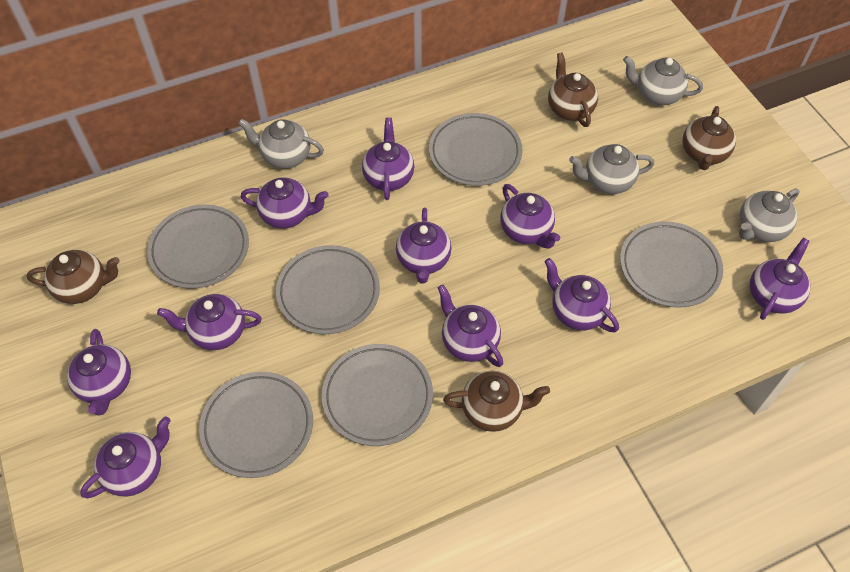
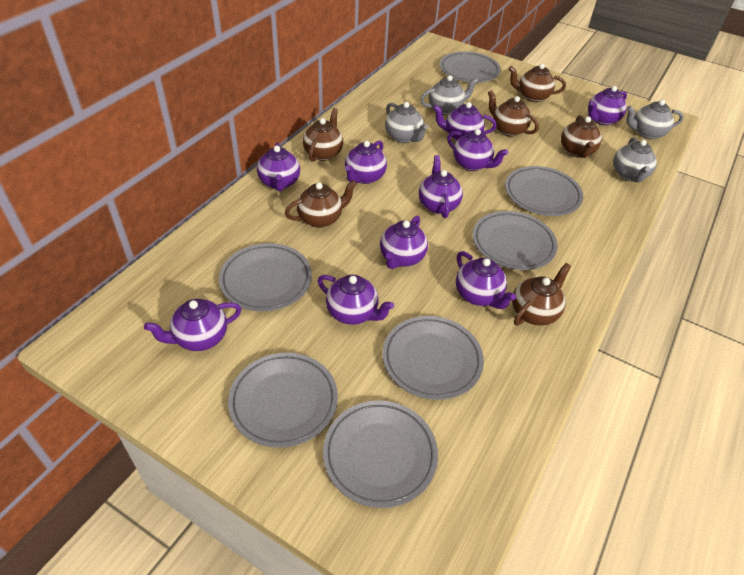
brown teapot: 4 -> 6
grey plate: 6 -> 7

